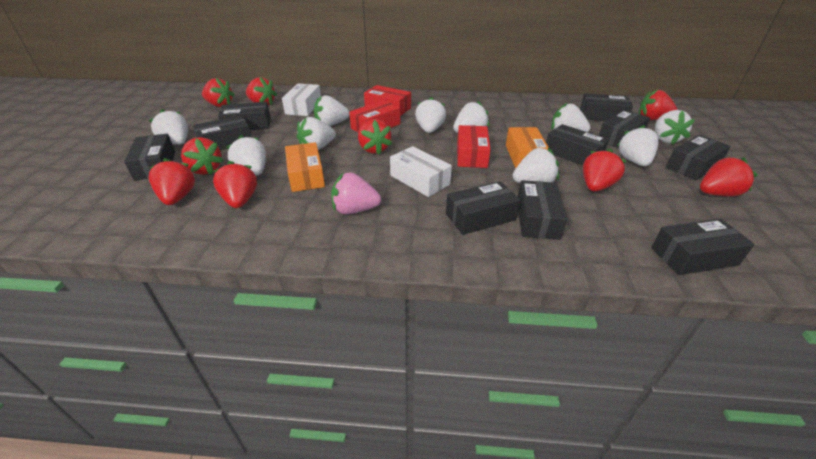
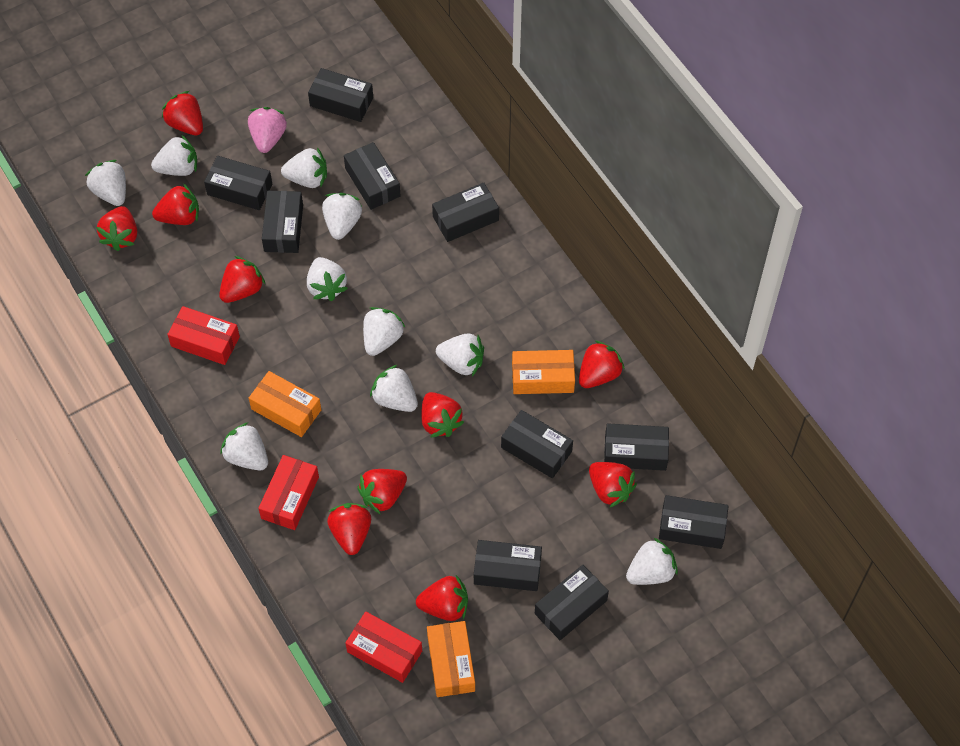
orange box: 2 -> 3
red strawberry: 9 -> 10
white box: 2 -> 0

